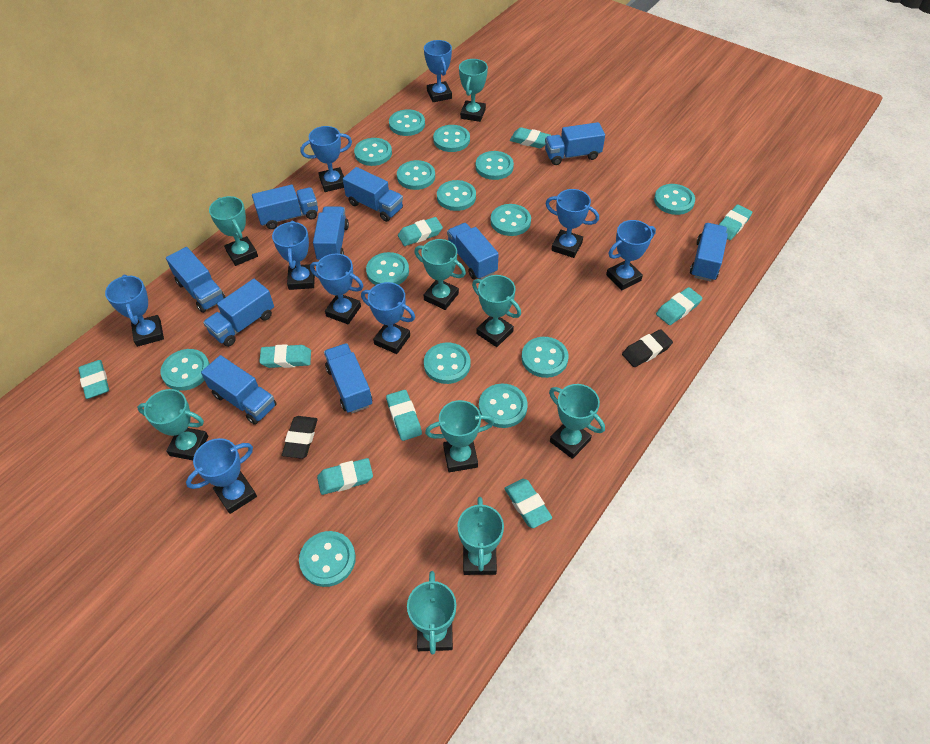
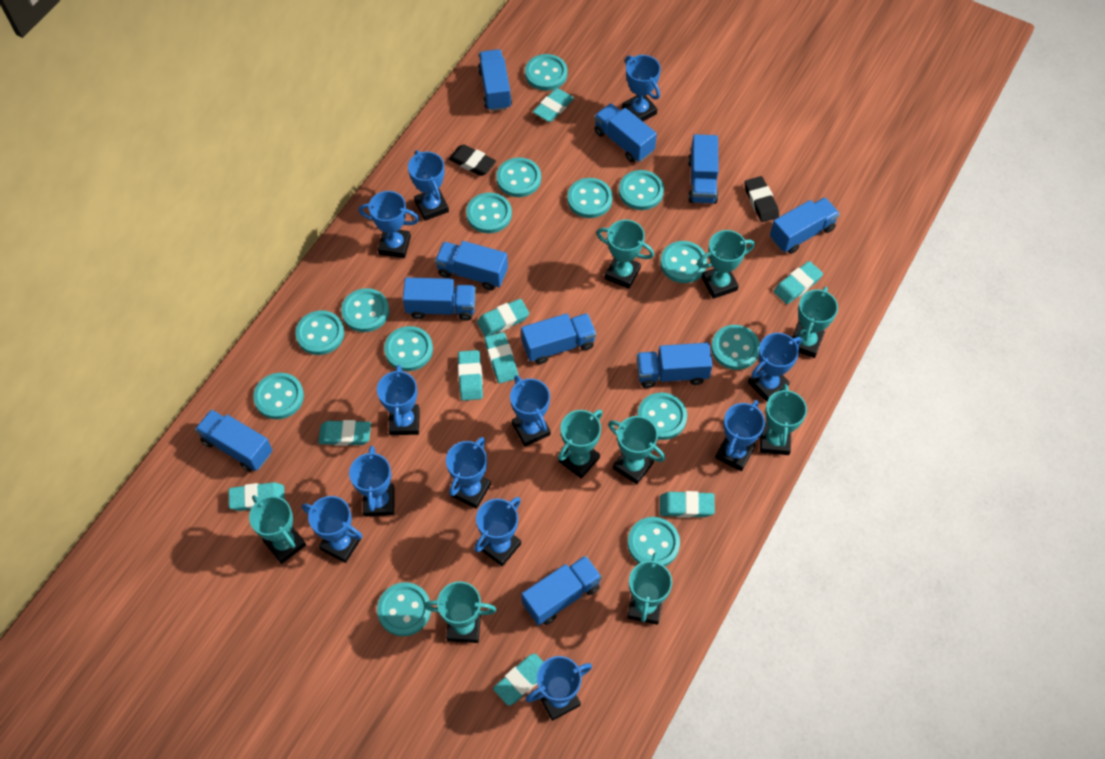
blue trophy: 9 -> 12

